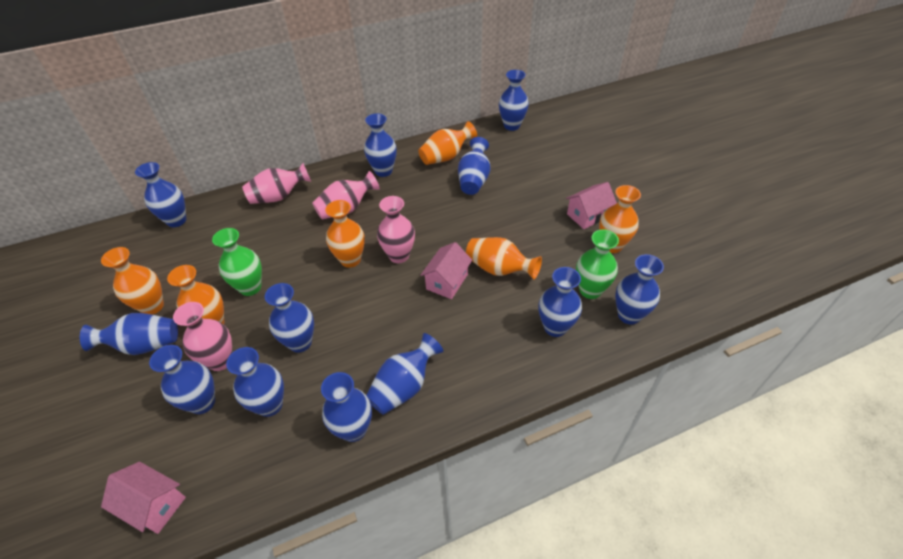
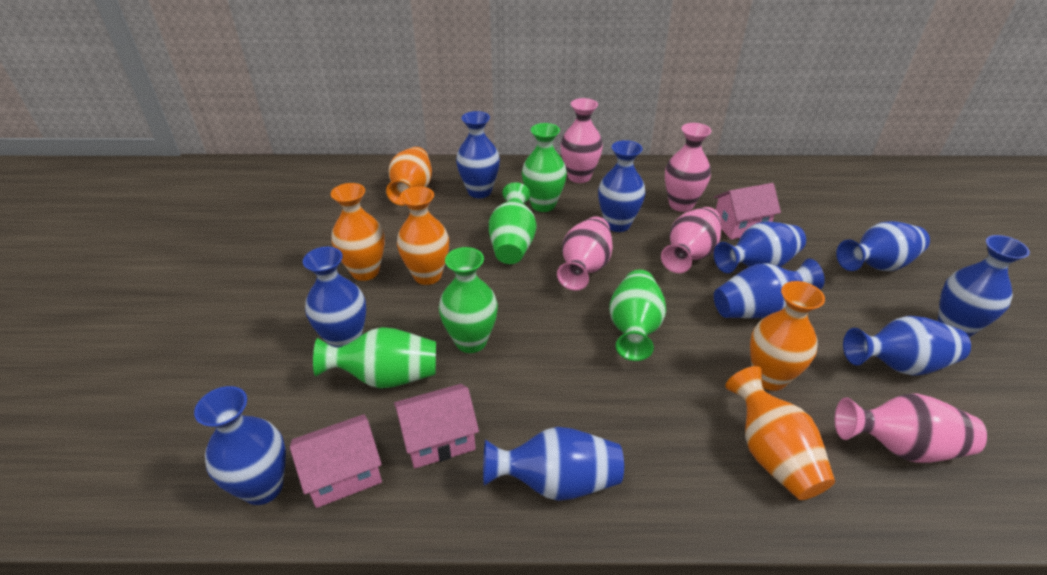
blue vase: 12 -> 10
green vase: 2 -> 5
orange vase: 6 -> 5
pink vase: 4 -> 5

